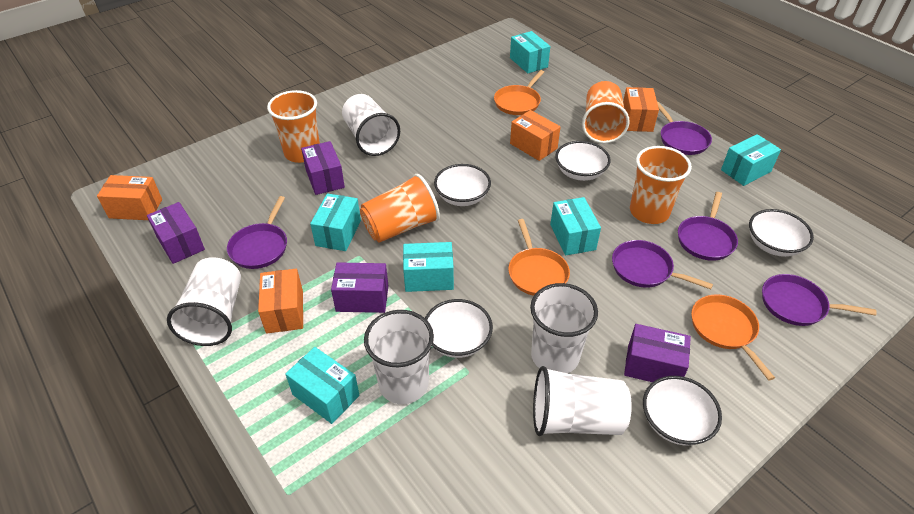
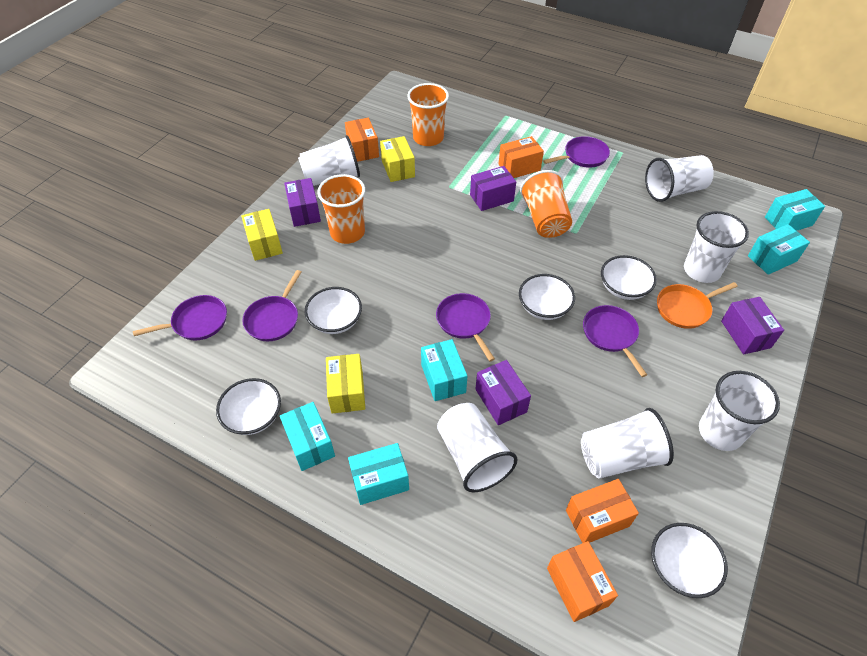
orange cup: 4 -> 3
orange pan: 3 -> 1
turquoise box: 6 -> 5
white cup: 5 -> 6
yellow box: 0 -> 3

